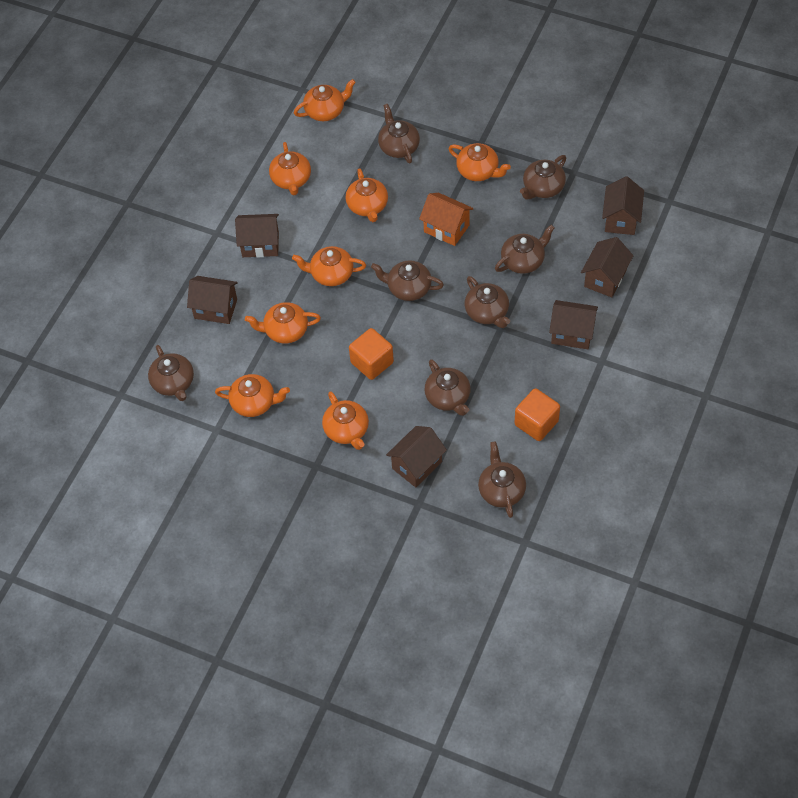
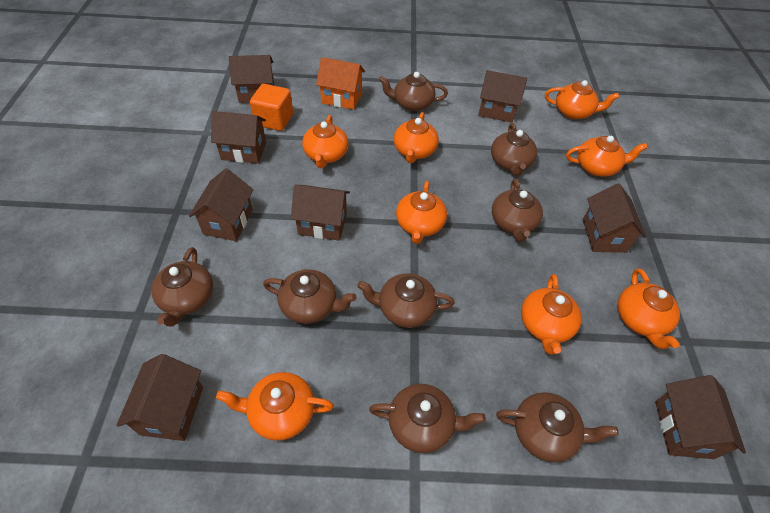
brown house: 6 -> 8
orange cube: 2 -> 1

